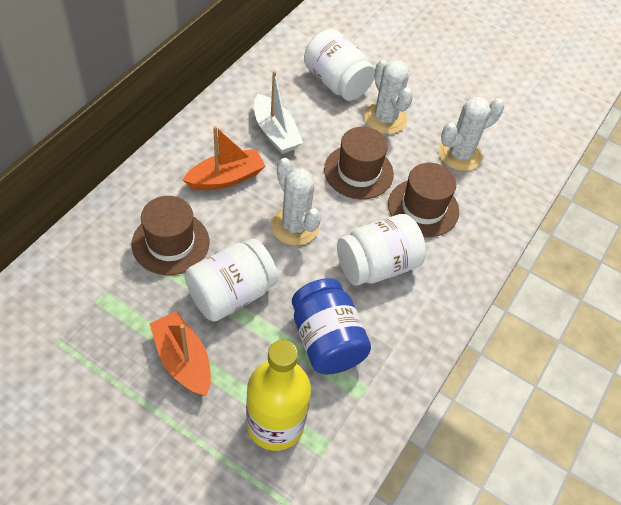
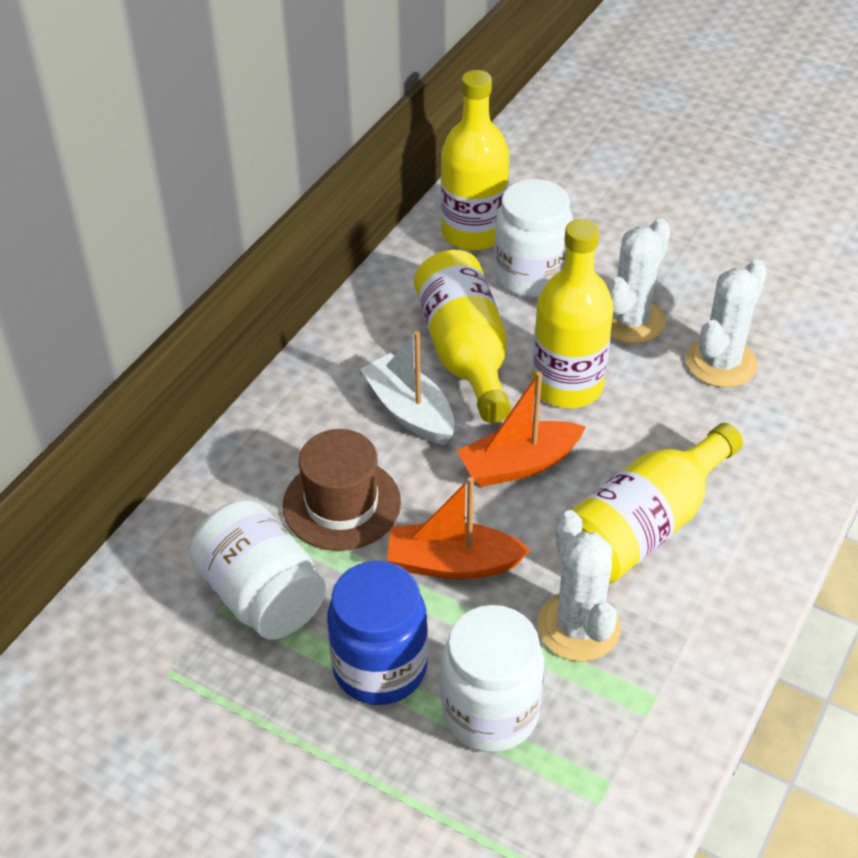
brown hat: 3 -> 1
yellow bottle: 1 -> 4

